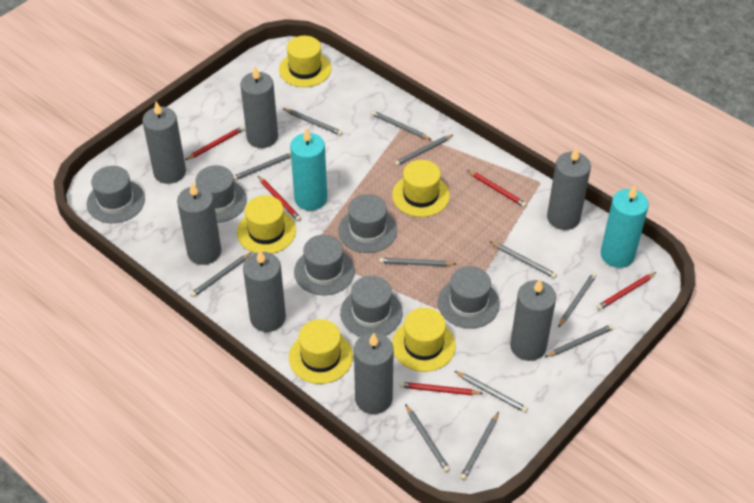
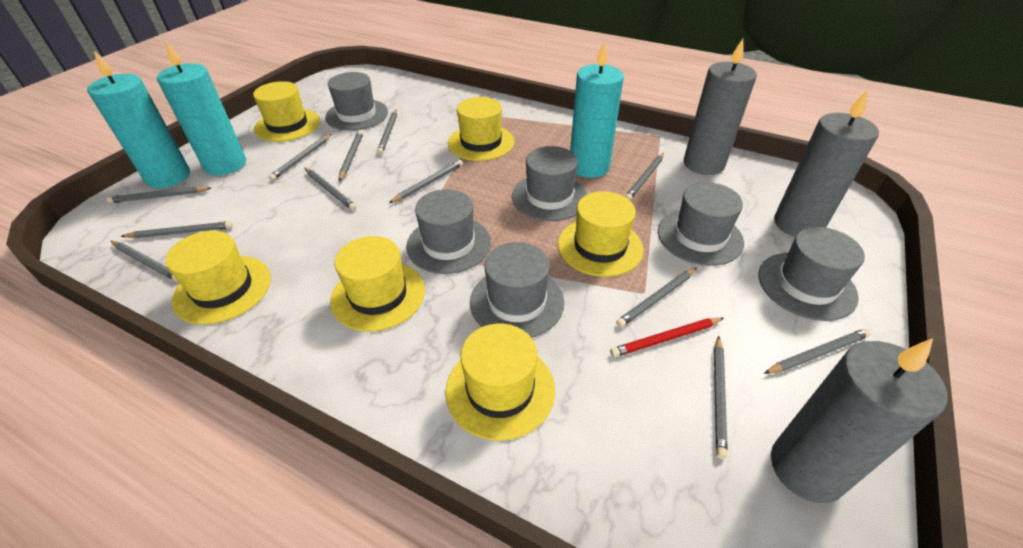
grey candle: 7 -> 3
red pencil: 5 -> 1
turquoise candle: 2 -> 3
yellow hat: 5 -> 6

